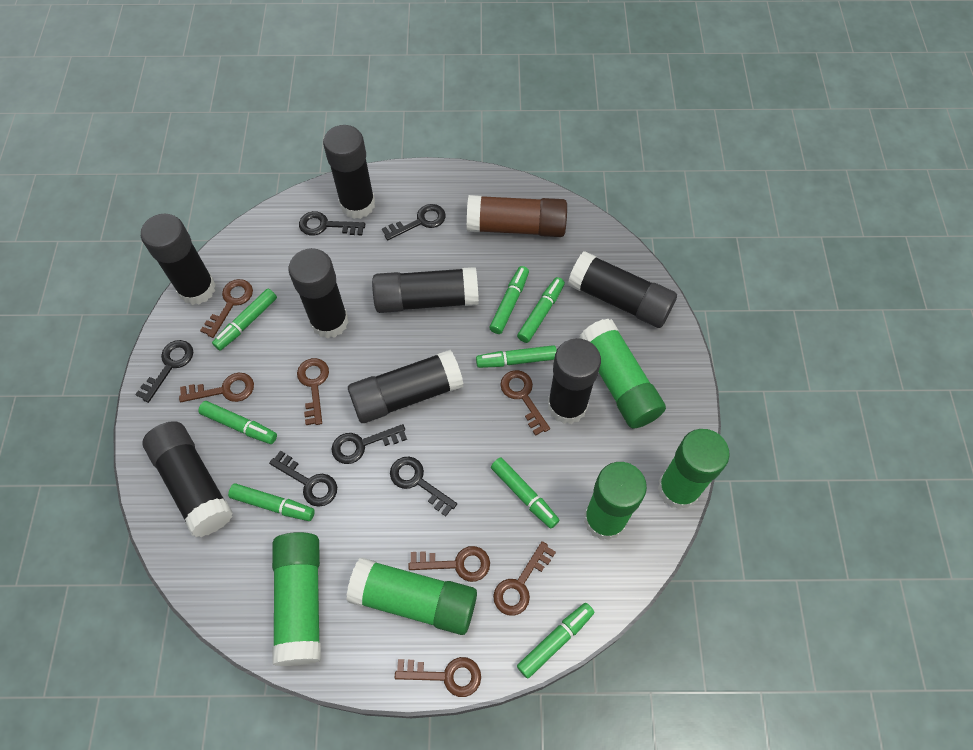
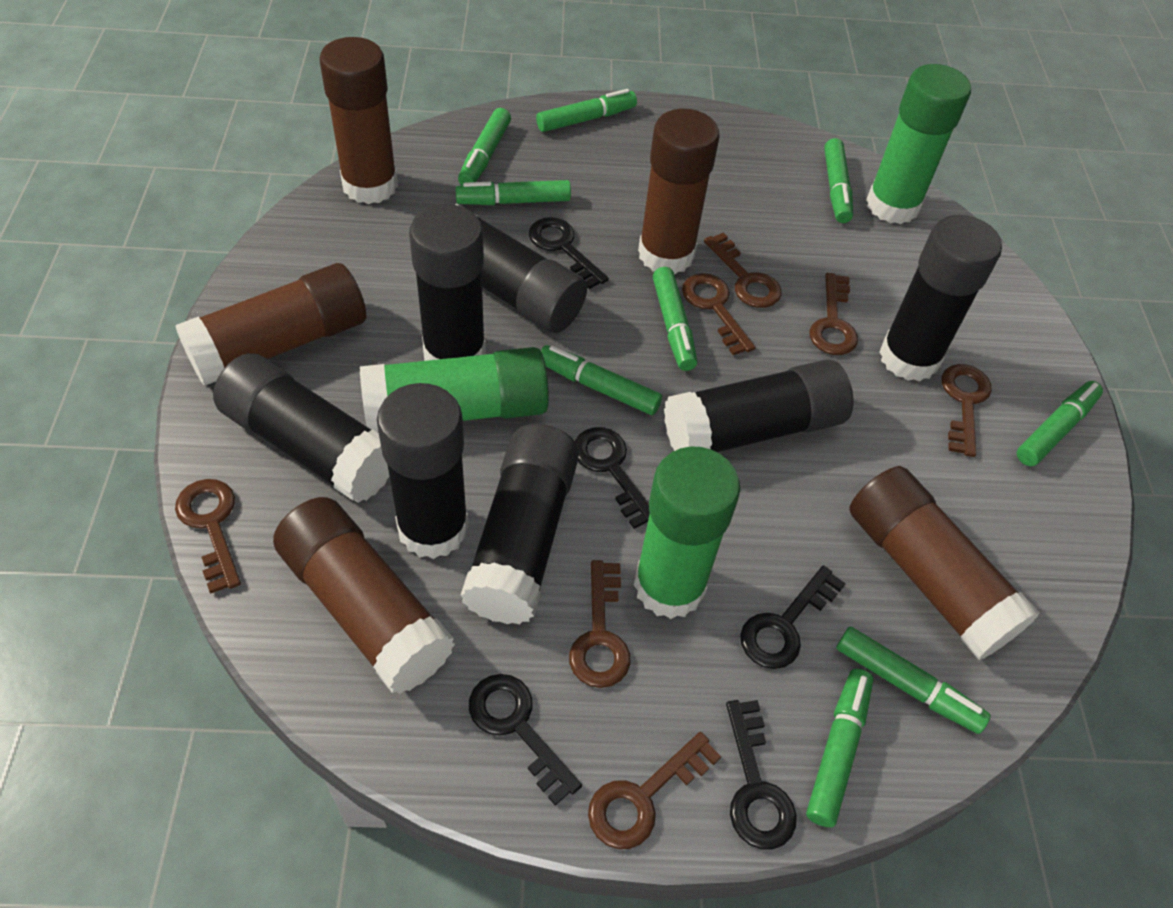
black glue stick: 8 -> 7
black key: 6 -> 5
brown glue stick: 1 -> 5
green glue stick: 5 -> 3
green marker: 8 -> 9

